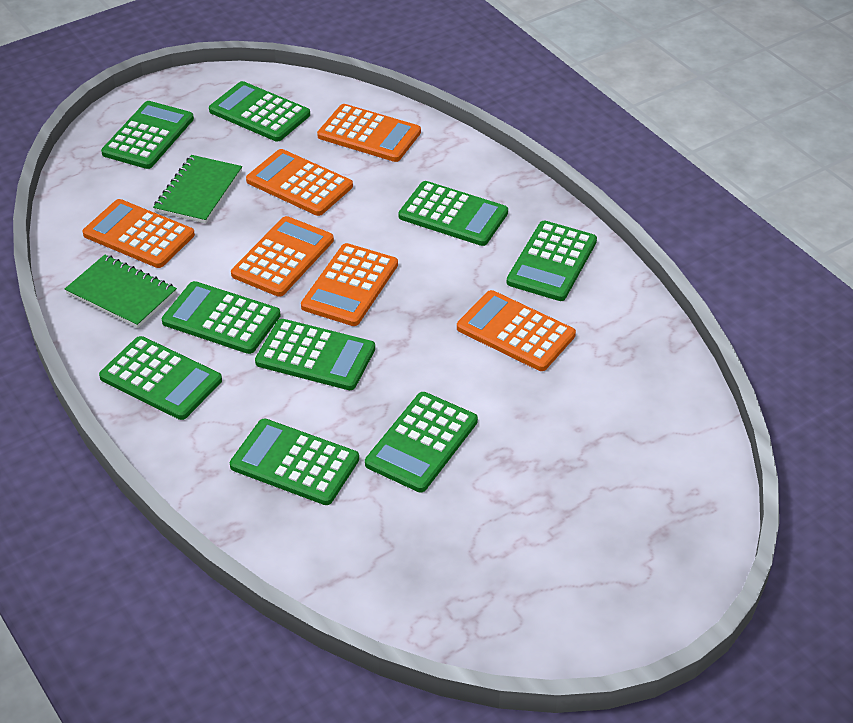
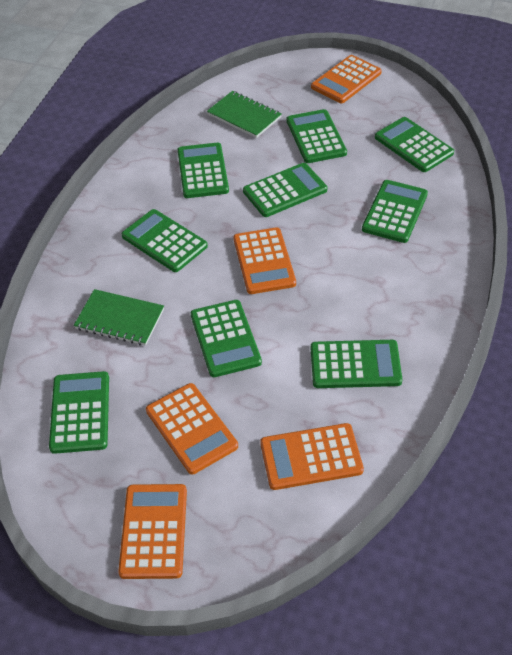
orange calculator: 6 -> 5

